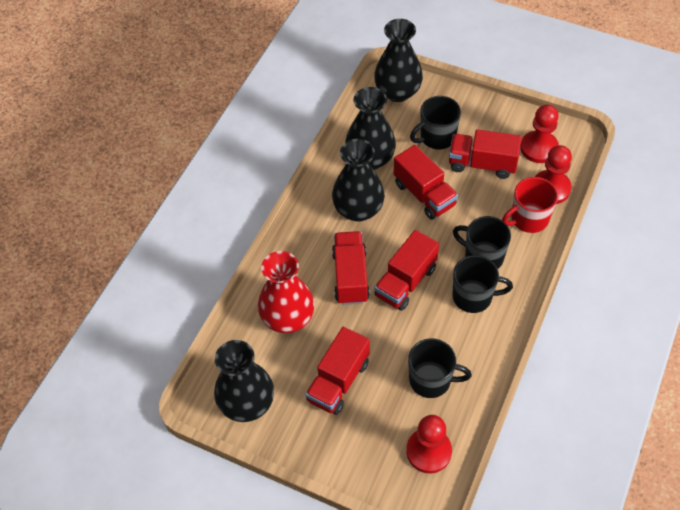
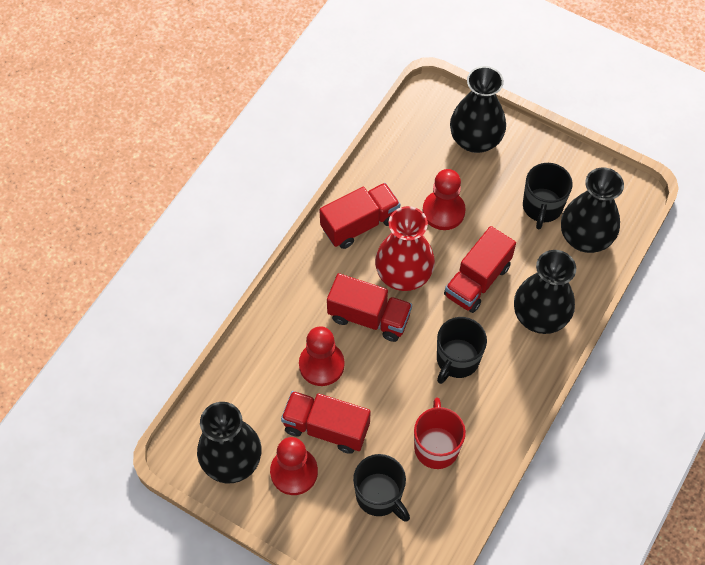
black mug: 4 -> 3
red truck: 5 -> 4

